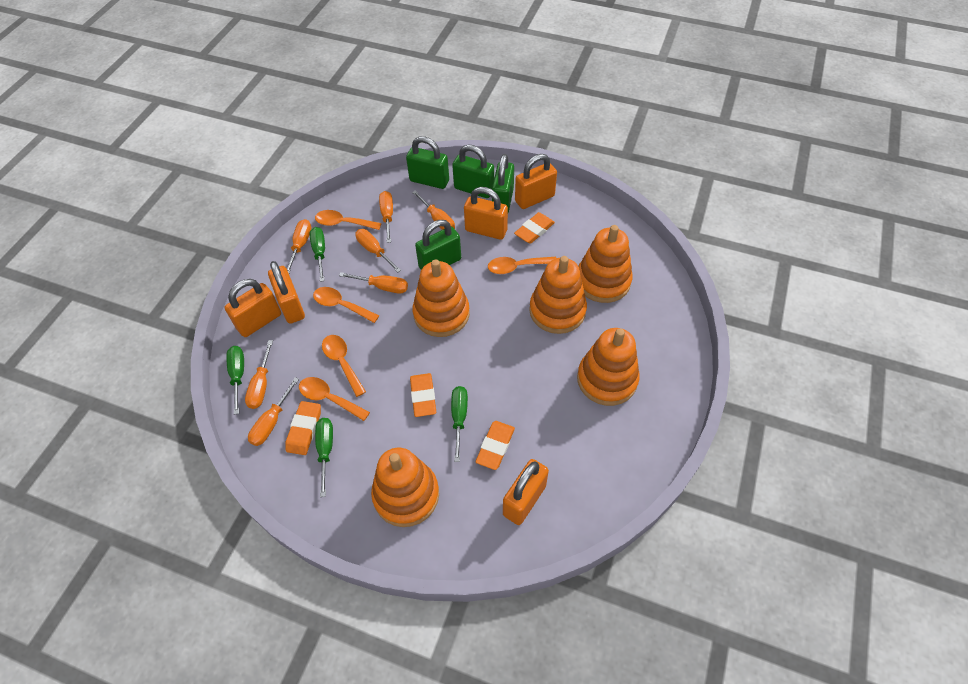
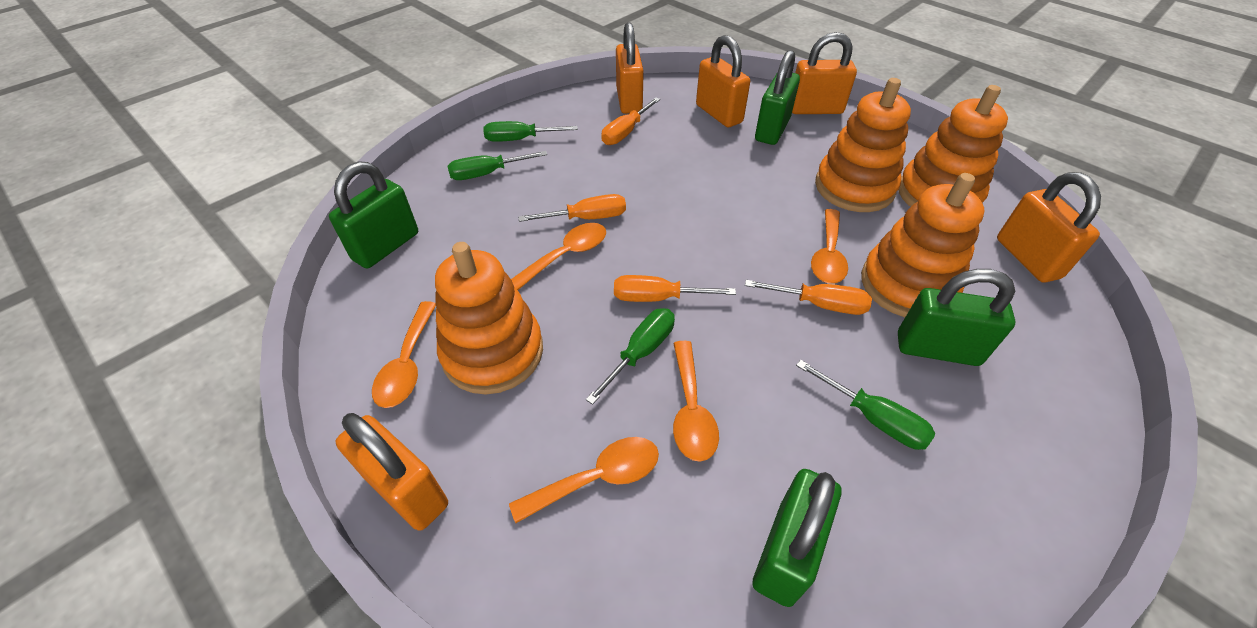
orange eraser: 4 -> 0
orange screwdriver: 7 -> 4
orange stacking toy: 5 -> 4

